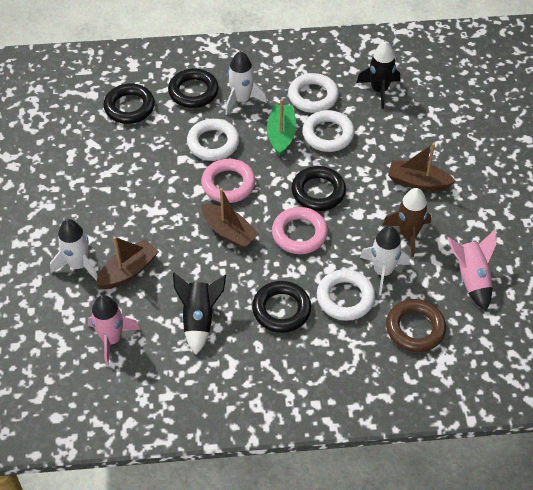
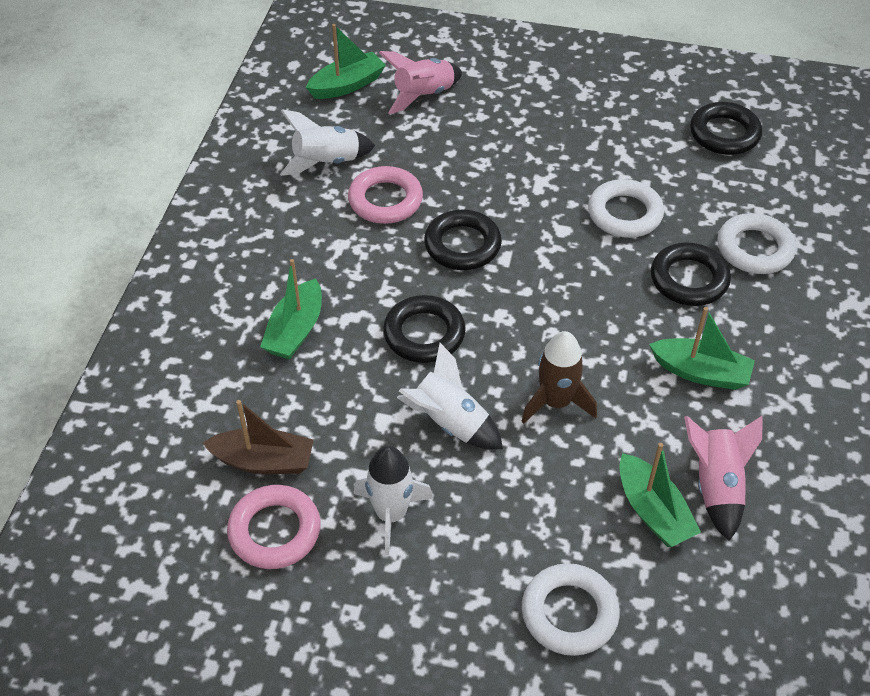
black rocket: 2 -> 0
brown boat: 3 -> 1
brown ring: 1 -> 0
green boat: 1 -> 4
white ring: 4 -> 3

